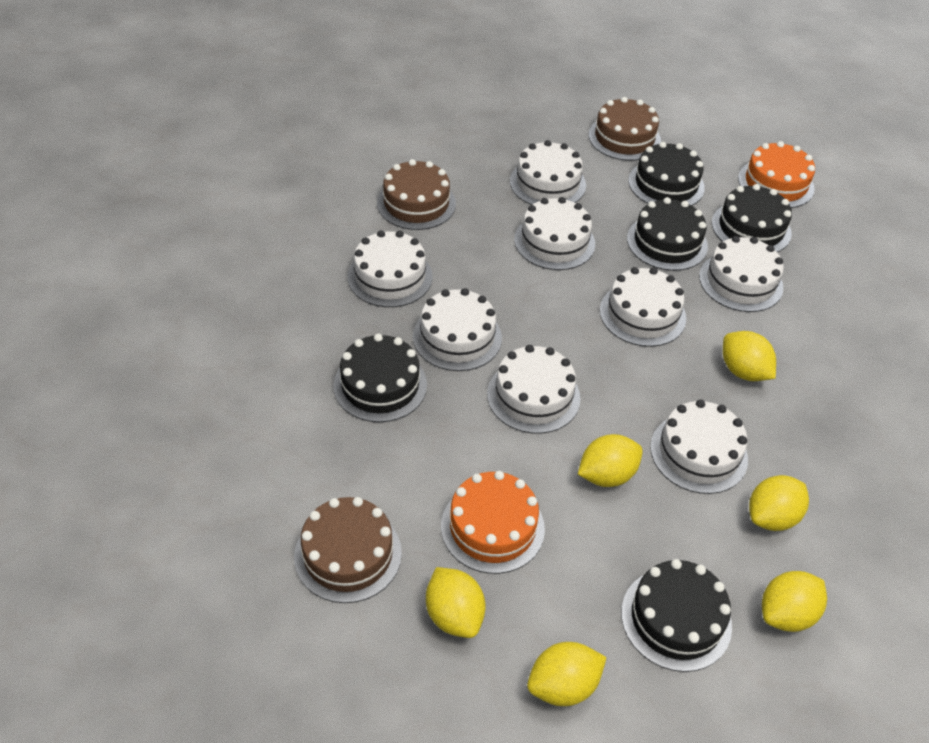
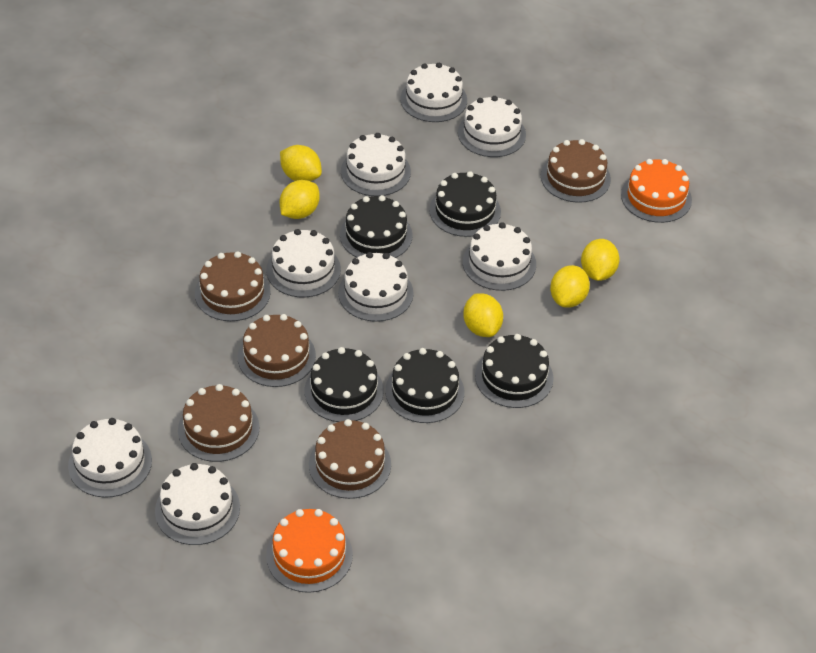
brown cake: 3 -> 5
yellow lemon: 6 -> 5

